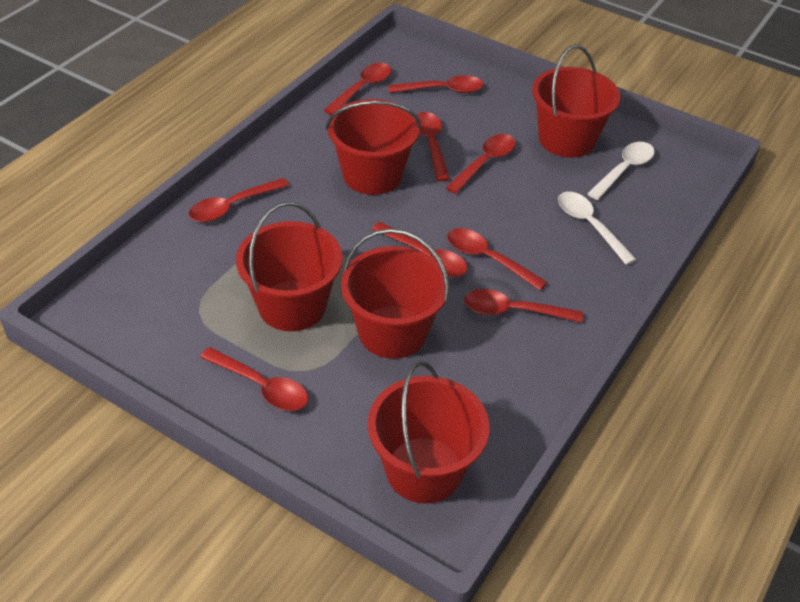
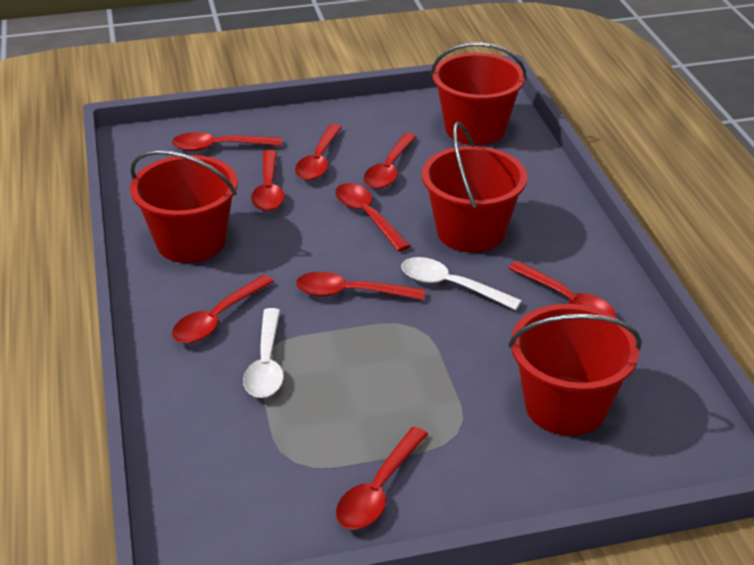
red bucket: 5 -> 4

